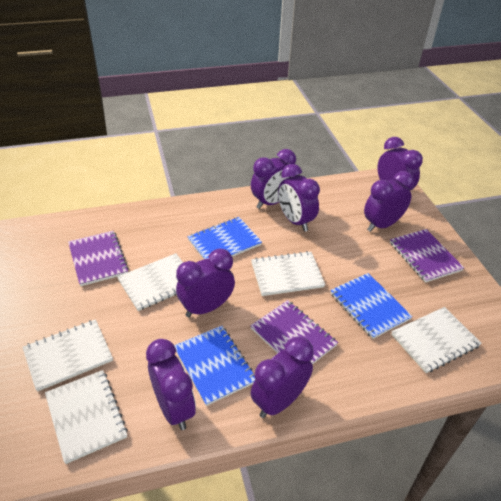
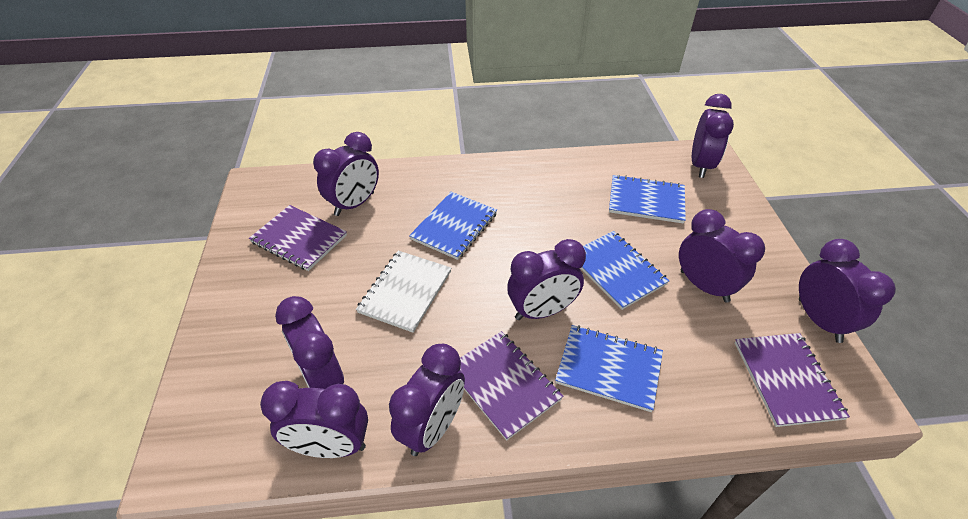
blue notebook: 3 -> 4
purple clock: 7 -> 8
white notebook: 5 -> 1

